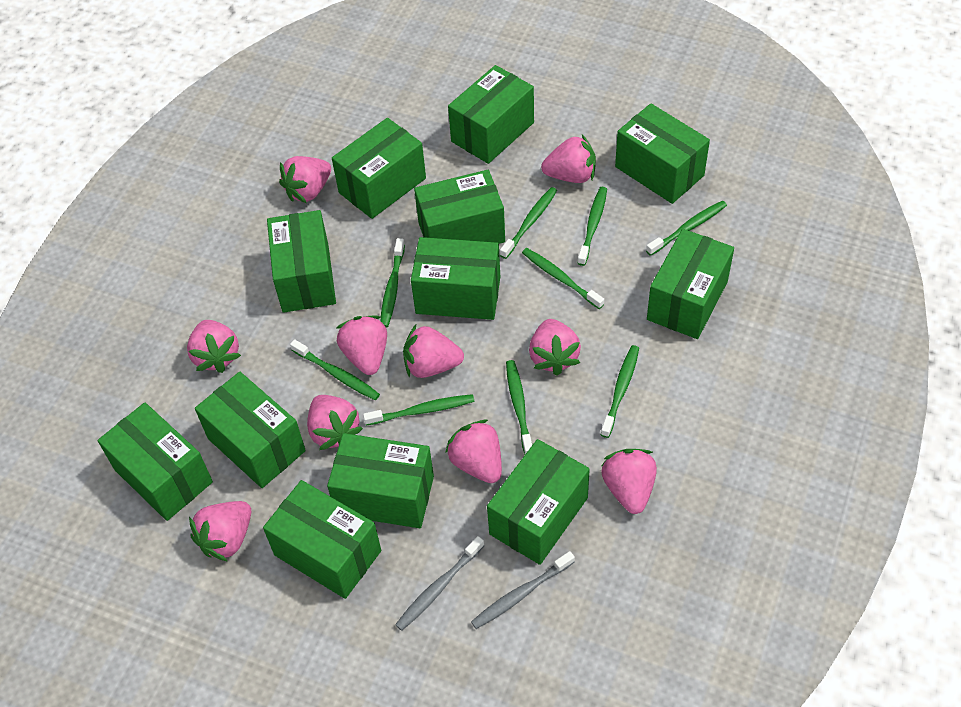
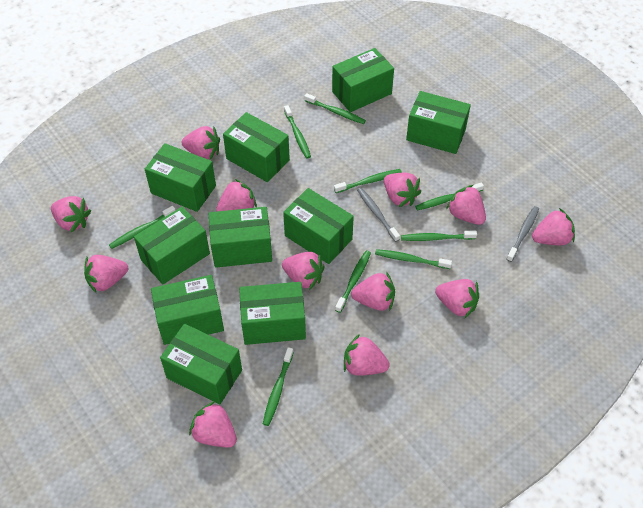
green box: 12 -> 10
pink strawberry: 10 -> 12

